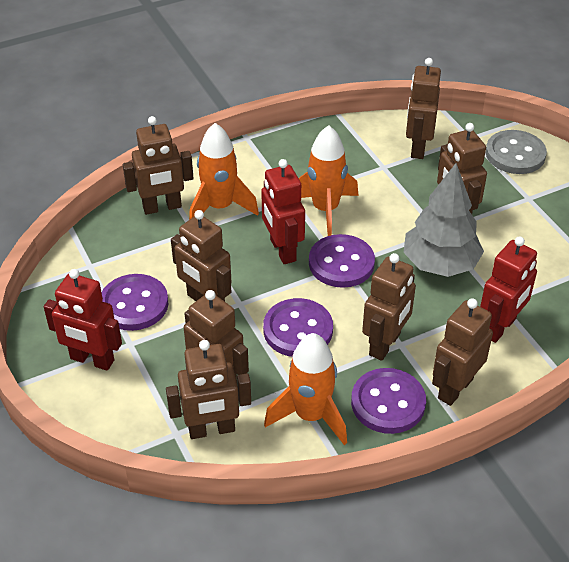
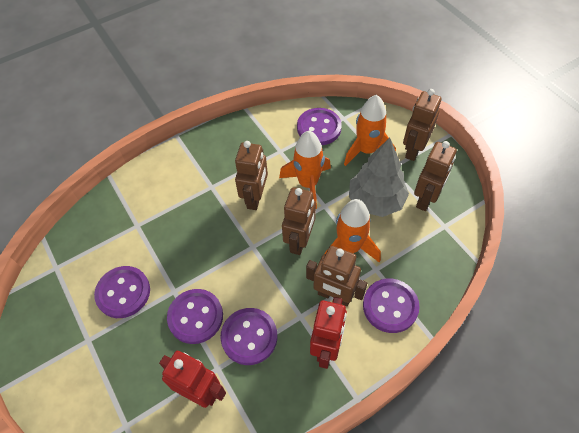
brown robot: 8 -> 5
grey button: 1 -> 0
purple button: 4 -> 5
red robot: 3 -> 2

